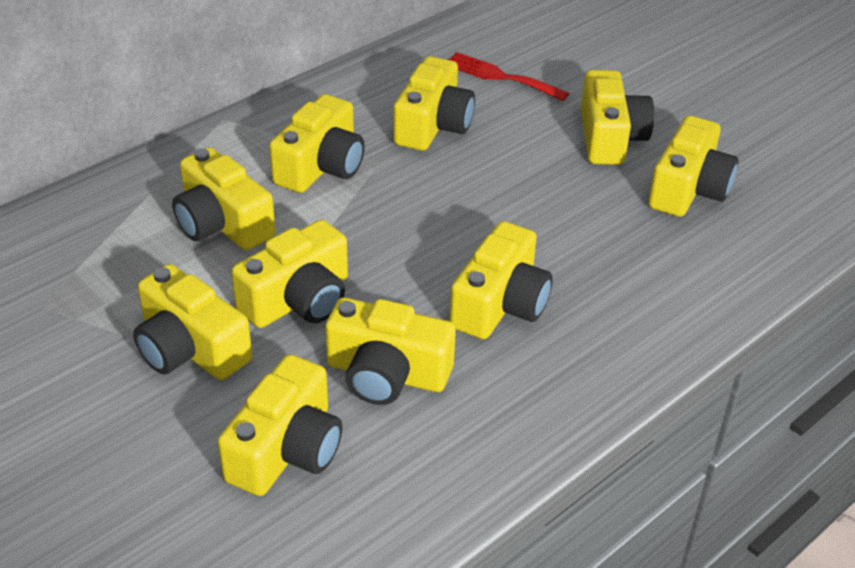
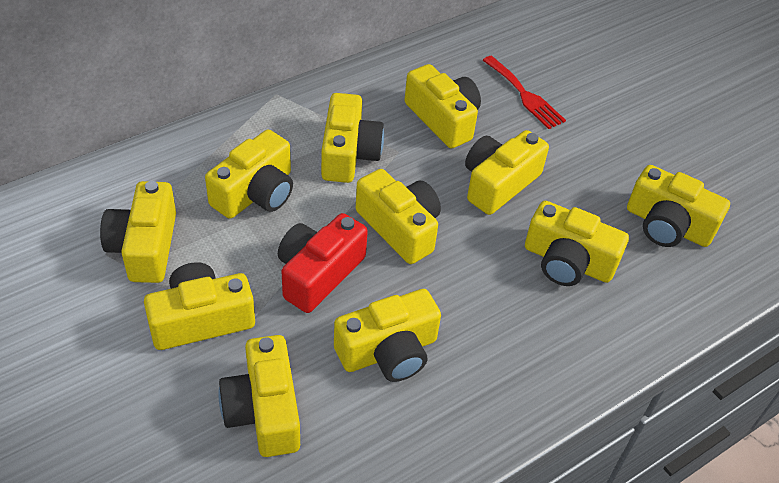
red camera: 0 -> 1
yellow camera: 10 -> 11

